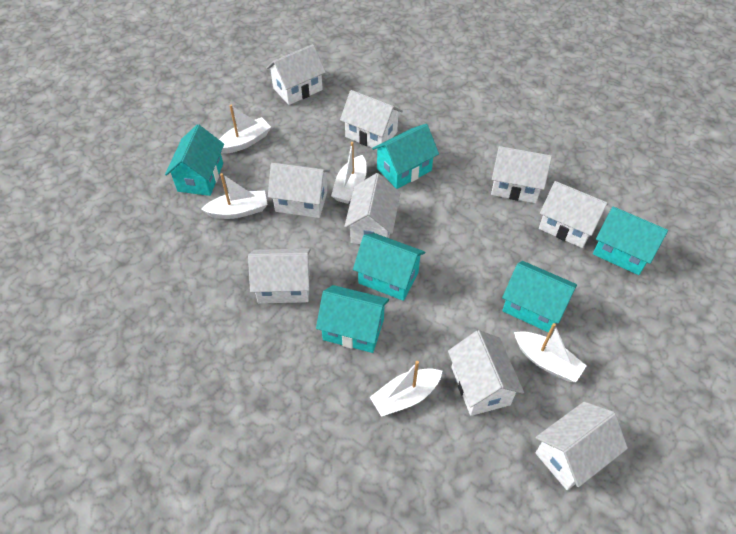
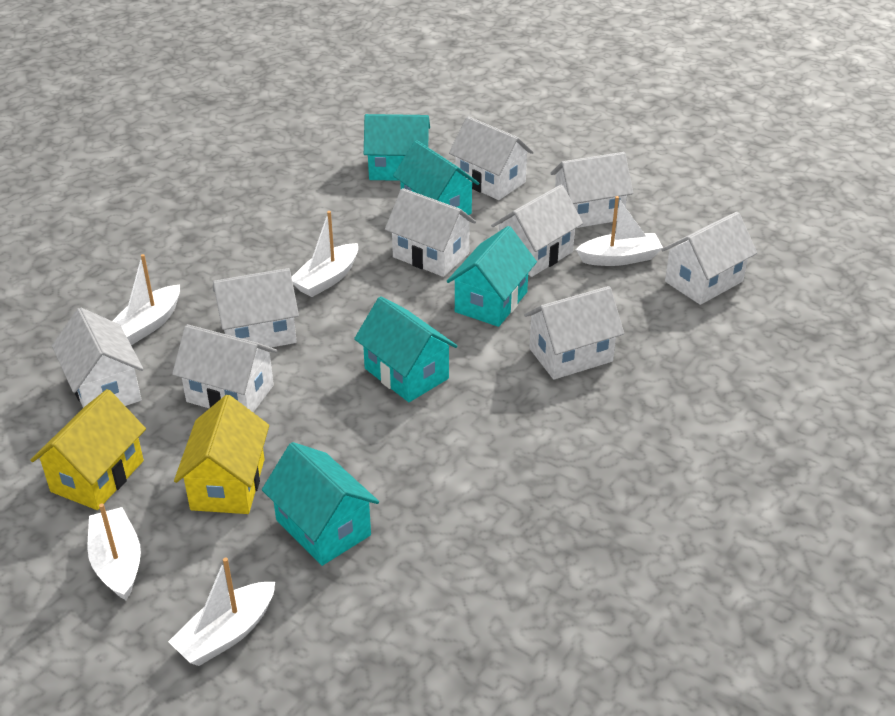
turquoise house: 6 -> 5
yellow house: 0 -> 2

